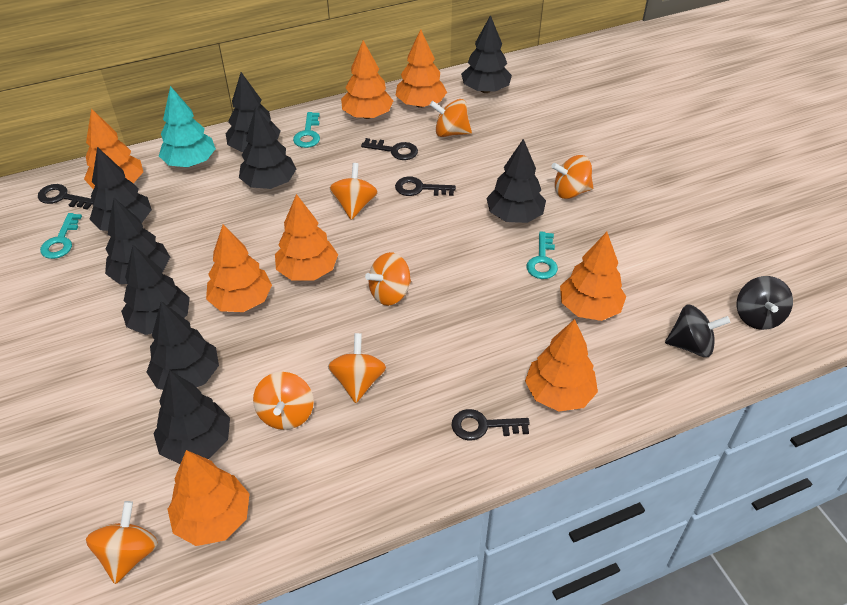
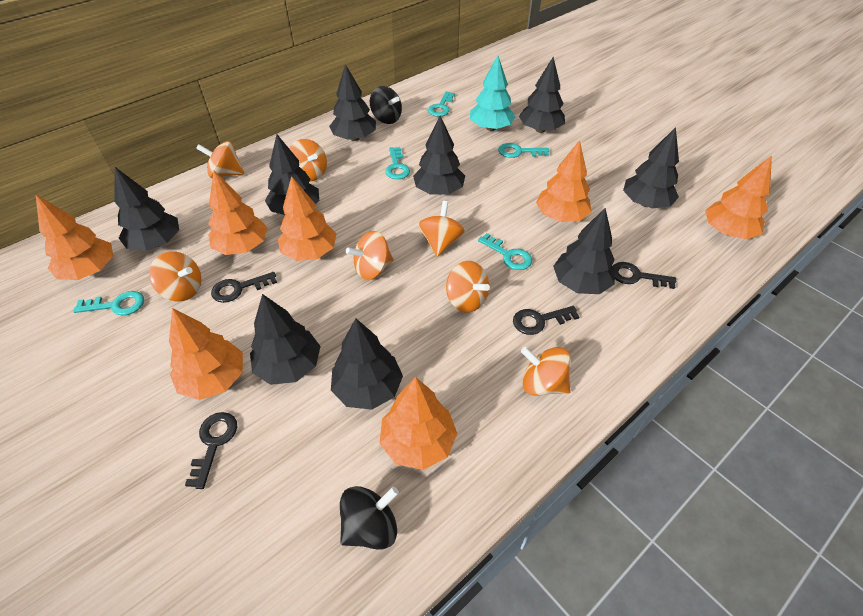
orange tree: 8 -> 7
turquoise key: 3 -> 5

